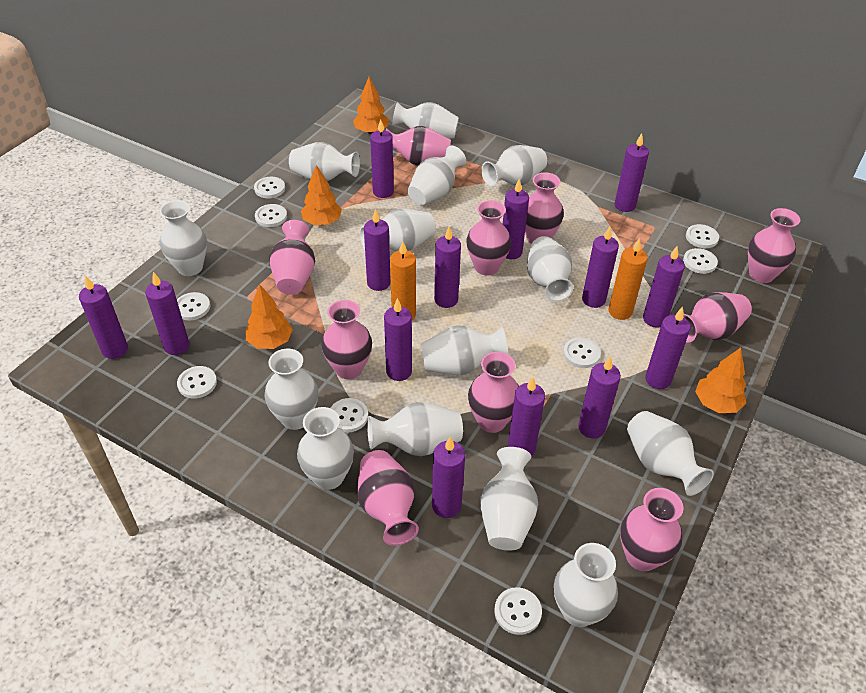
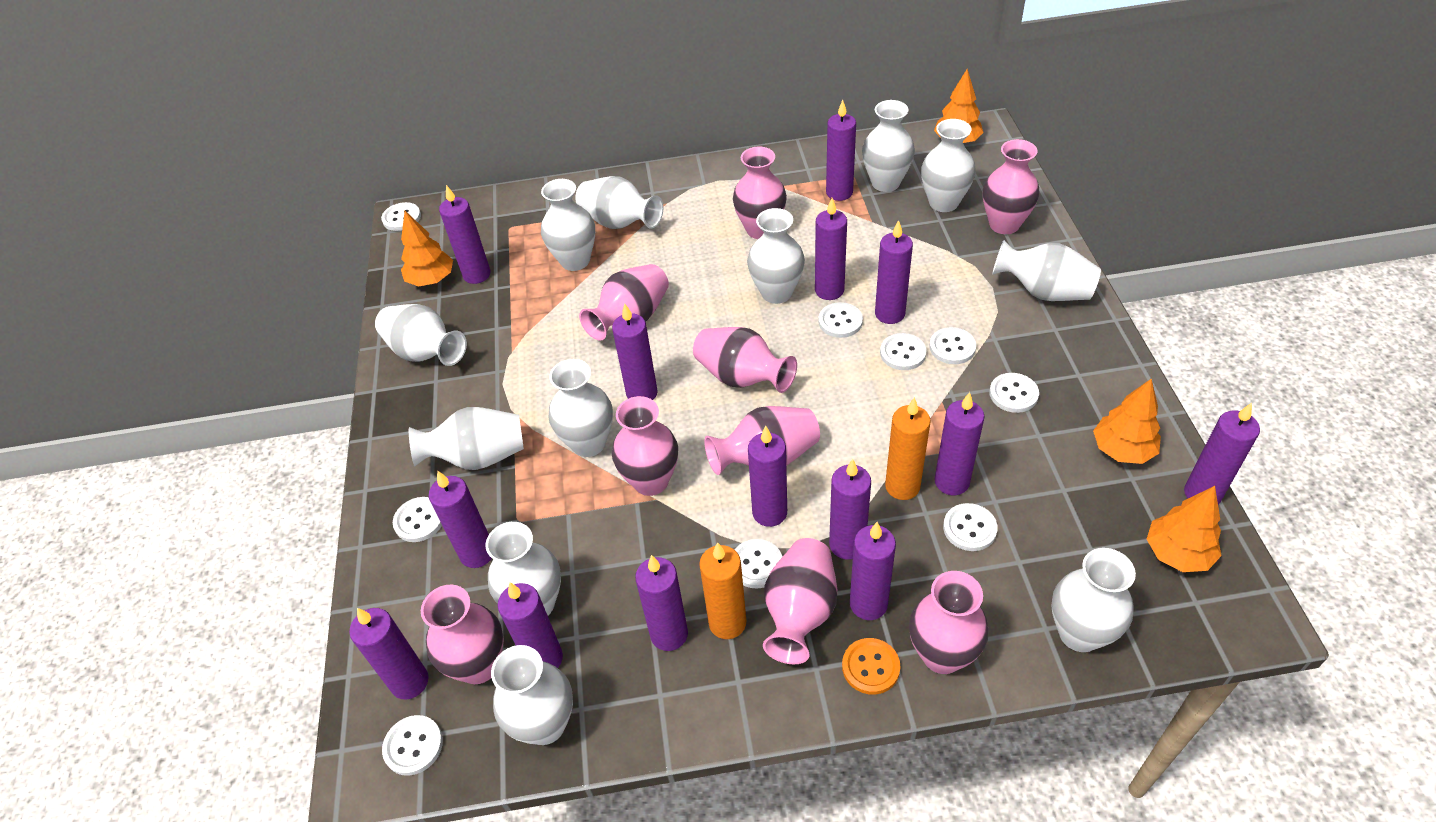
orange button: 0 -> 1
pink vase: 10 -> 9
white vase: 14 -> 12

